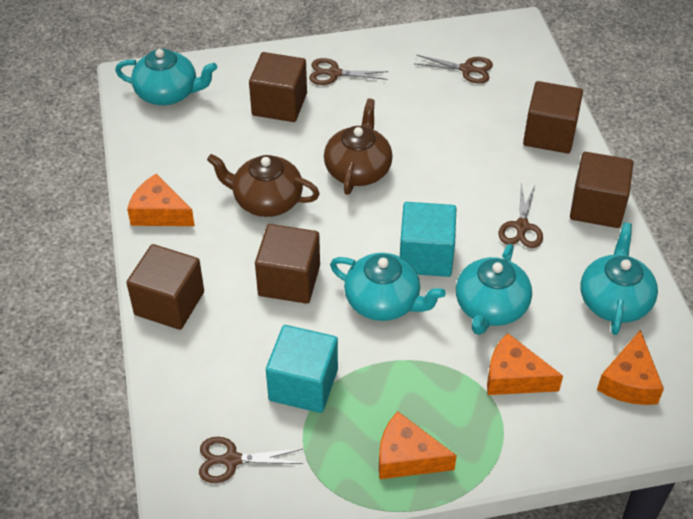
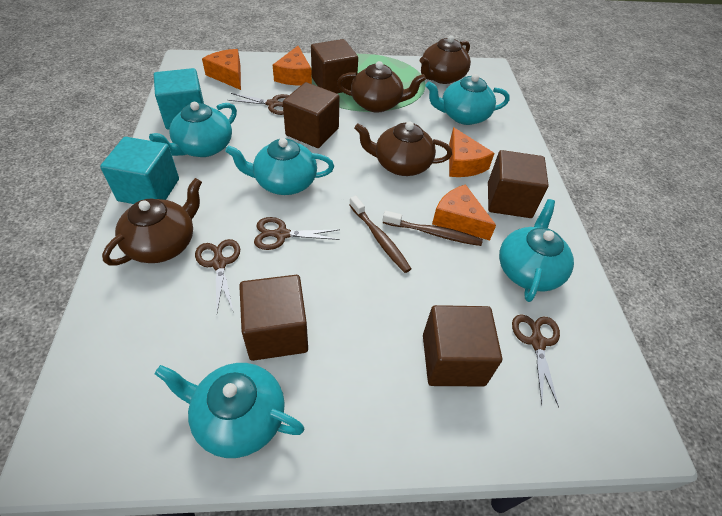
brown teapot: 2 -> 4
brown toothbrush: 0 -> 2
turquoise teapot: 4 -> 5

